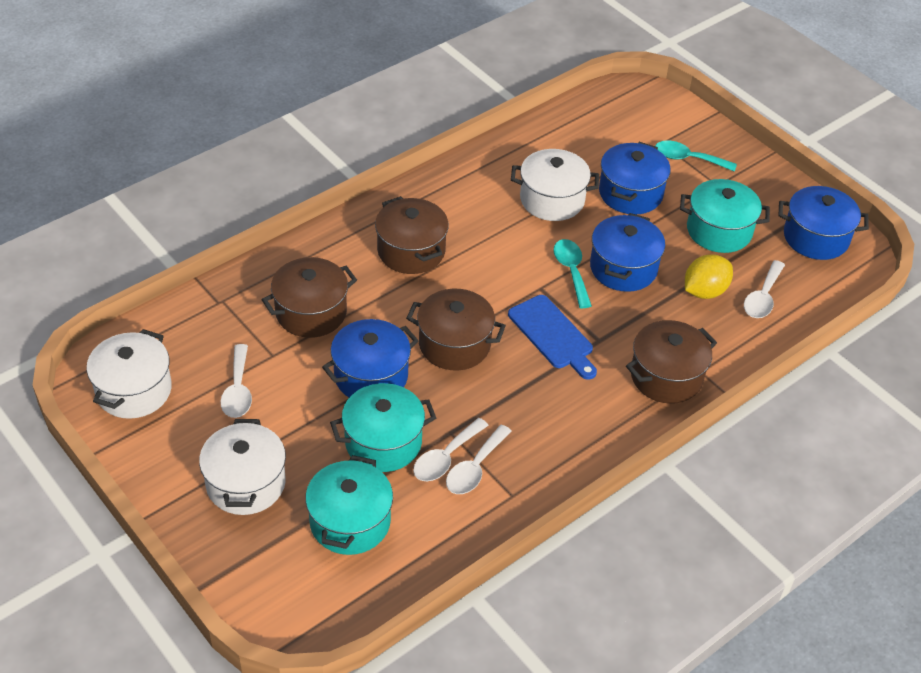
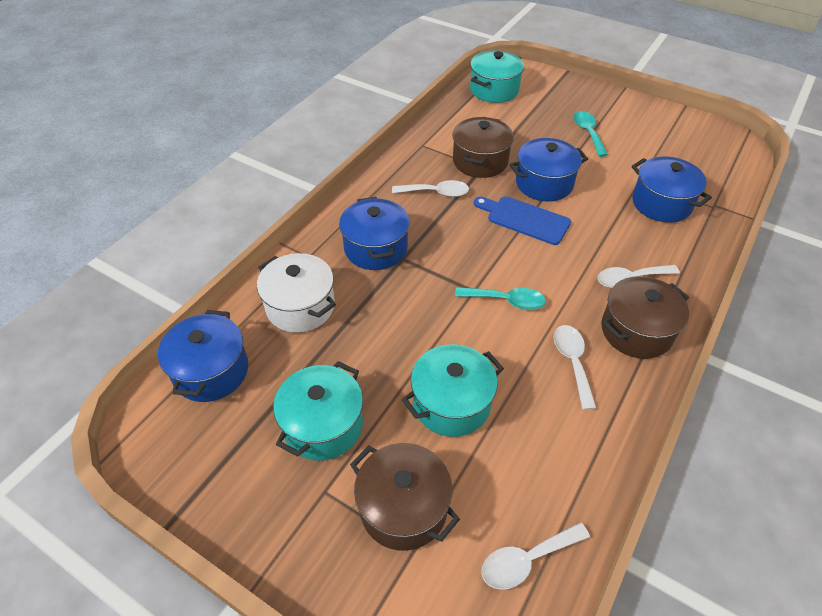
brown pot: 4 -> 3
white pot: 3 -> 1
yellow lemon: 1 -> 0

